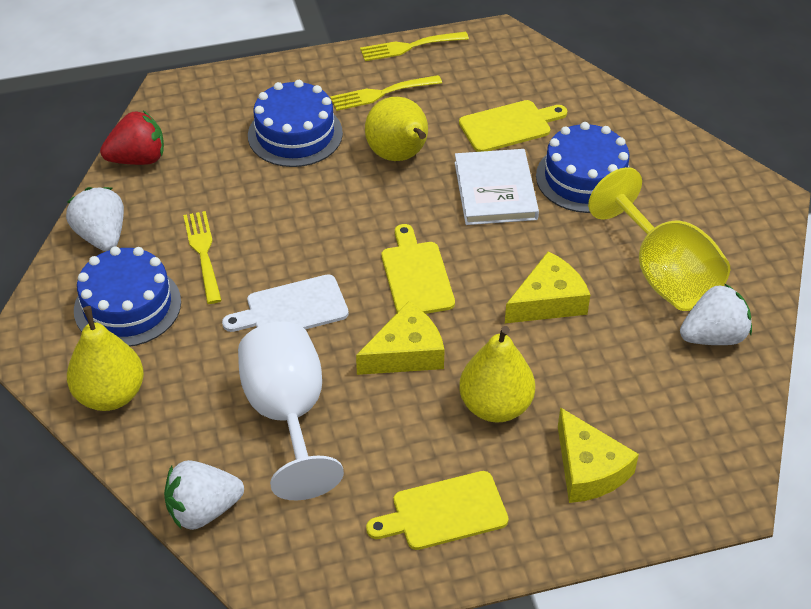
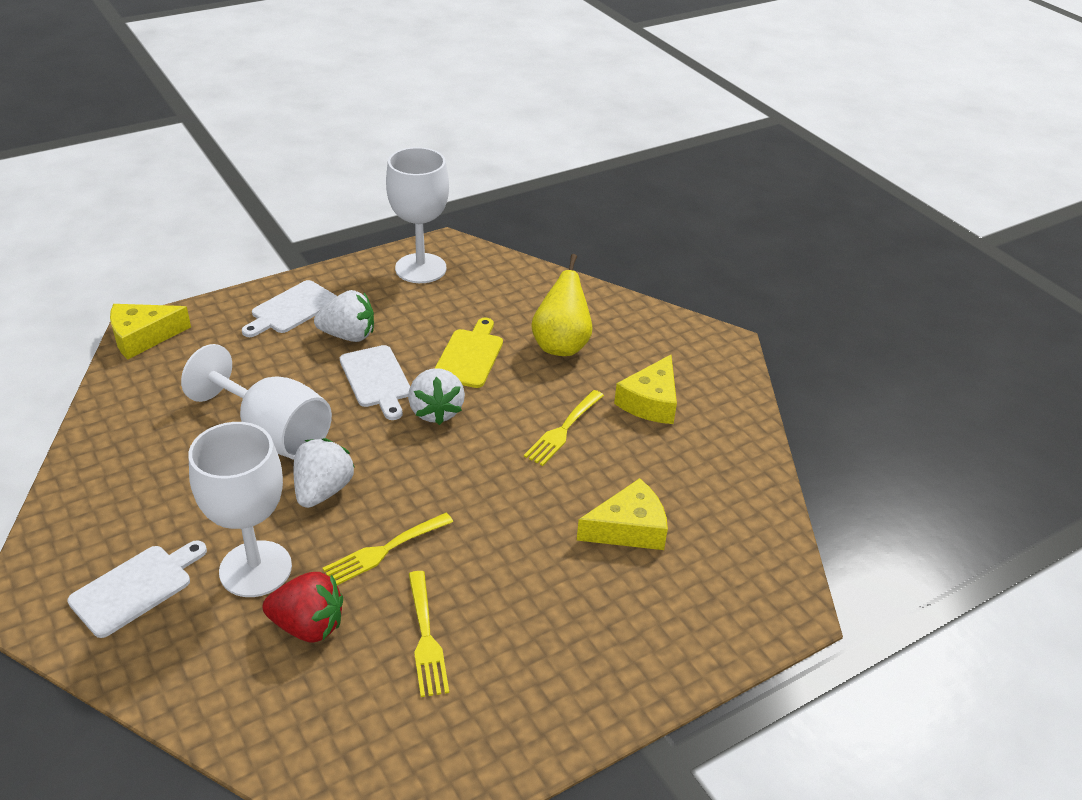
blue cake: 3 -> 0
white book: 1 -> 0
white cutting board: 1 -> 3
white goblet: 1 -> 3
yellow cutting board: 3 -> 1
yellow goblet: 1 -> 0
yellow pear: 3 -> 1

